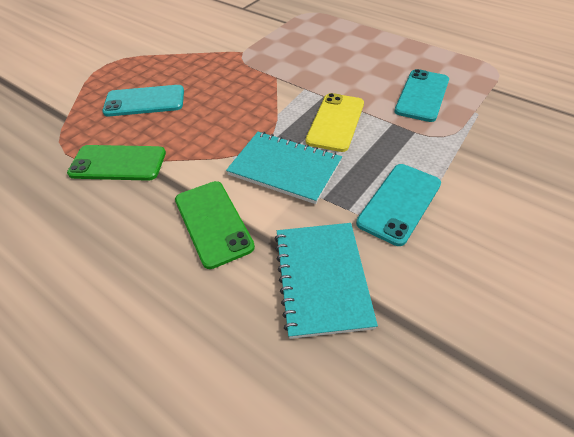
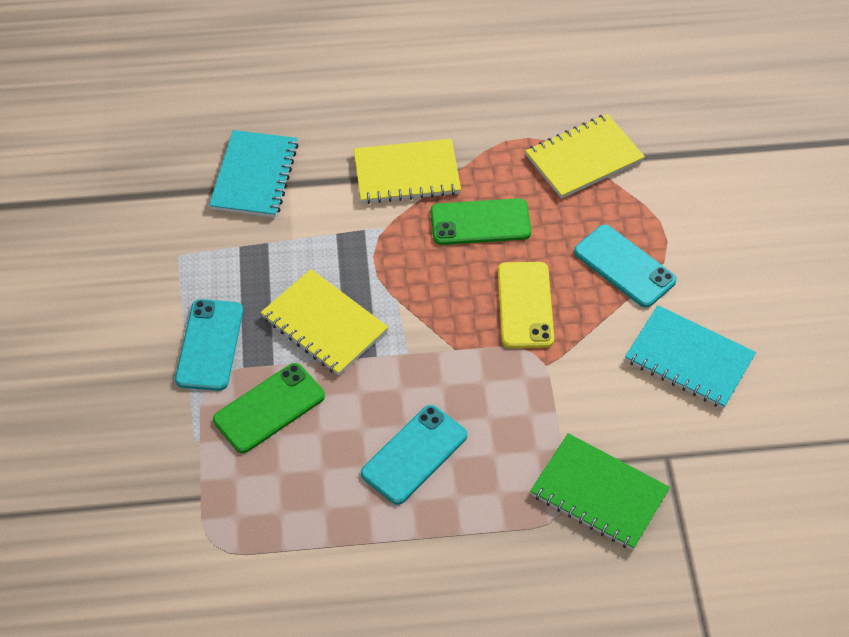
green notebook: 0 -> 1
yellow notebook: 0 -> 3

